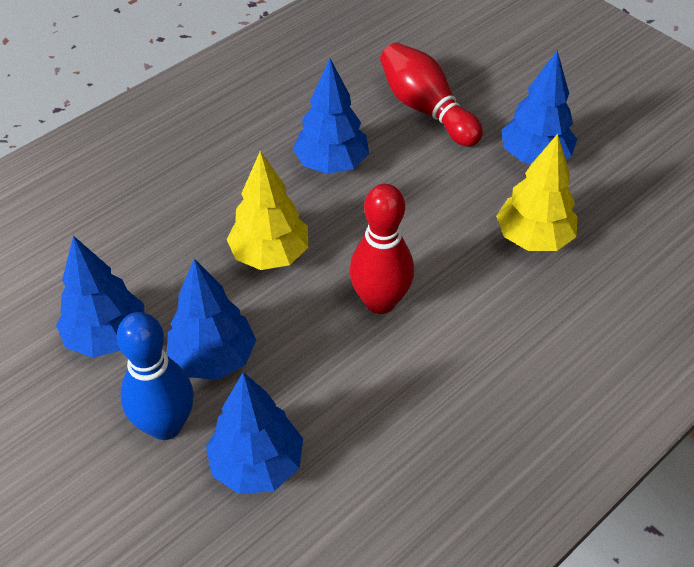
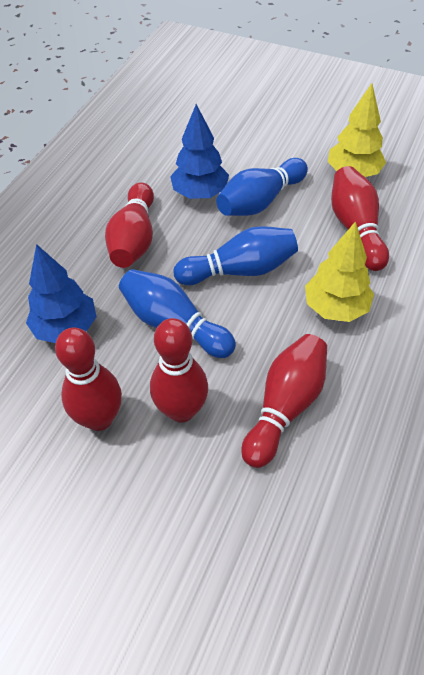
blue bowling pin: 1 -> 3
blue tree: 5 -> 2
red bowling pin: 2 -> 5

